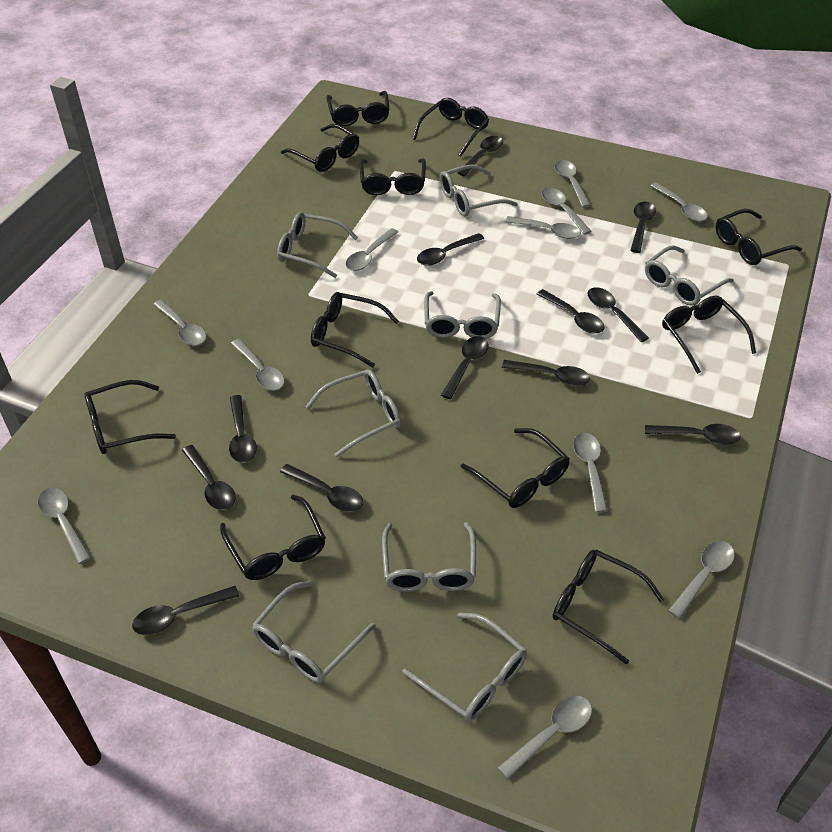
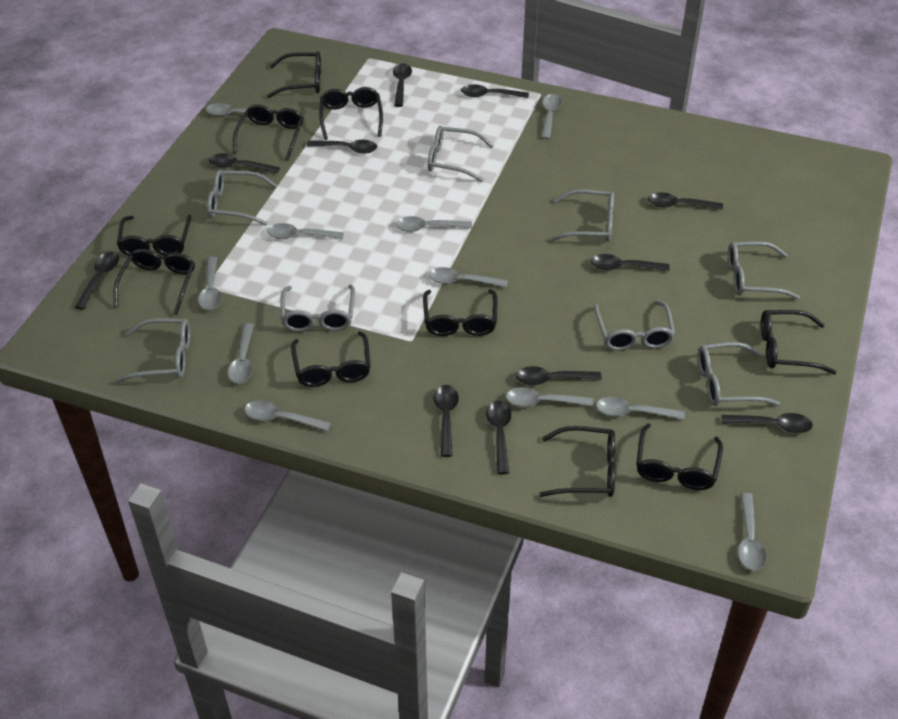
black glasses: 11 -> 10
black spoon: 12 -> 11

